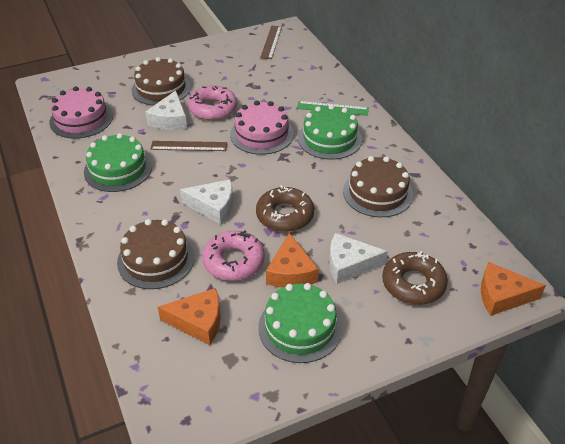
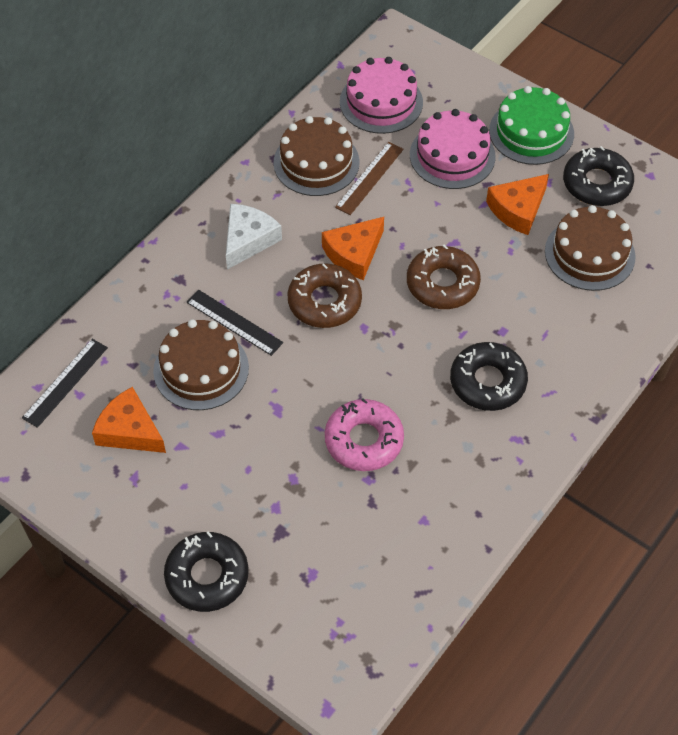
black donut: 0 -> 3
black ruler: 0 -> 2
brown ruler: 2 -> 1
green cake: 3 -> 1
green ruler: 1 -> 0
pink donut: 2 -> 1
white cheese: 3 -> 1

